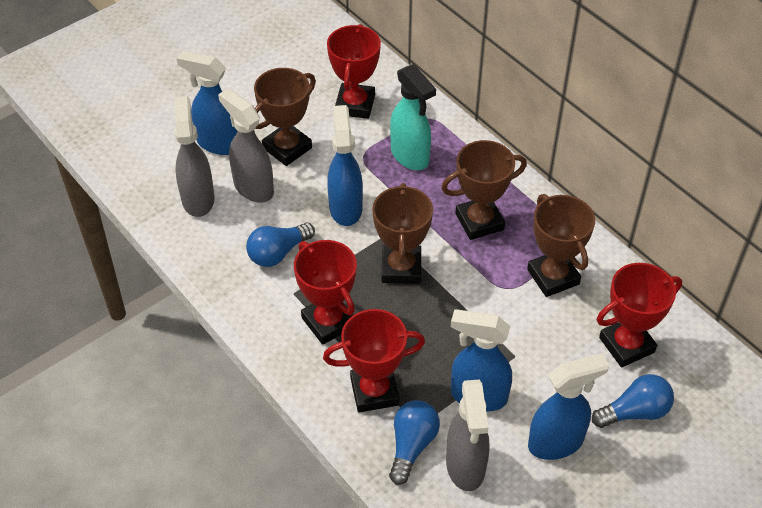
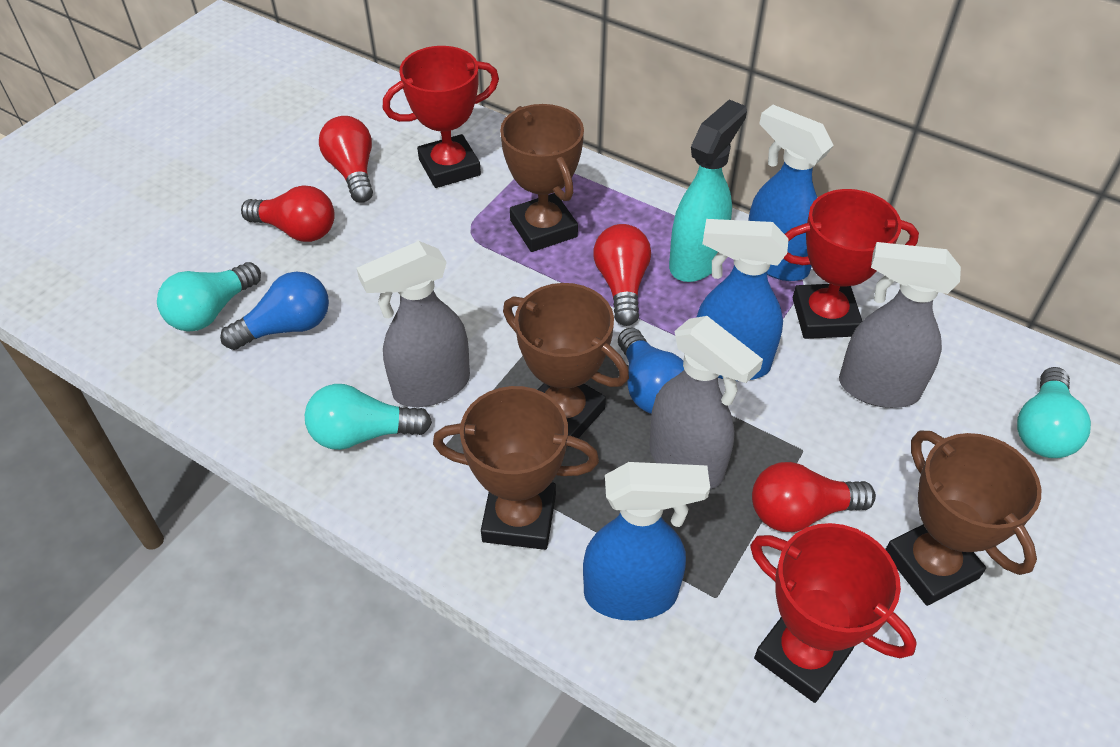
blue light bulb: 3 -> 2
blue spray bottle: 4 -> 3
red light bulb: 0 -> 4
red trophy: 4 -> 3
turquoise light bulb: 0 -> 3

